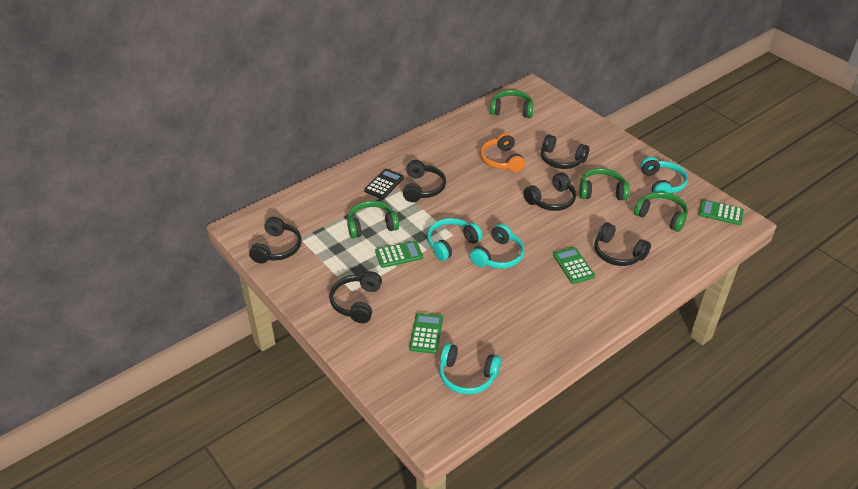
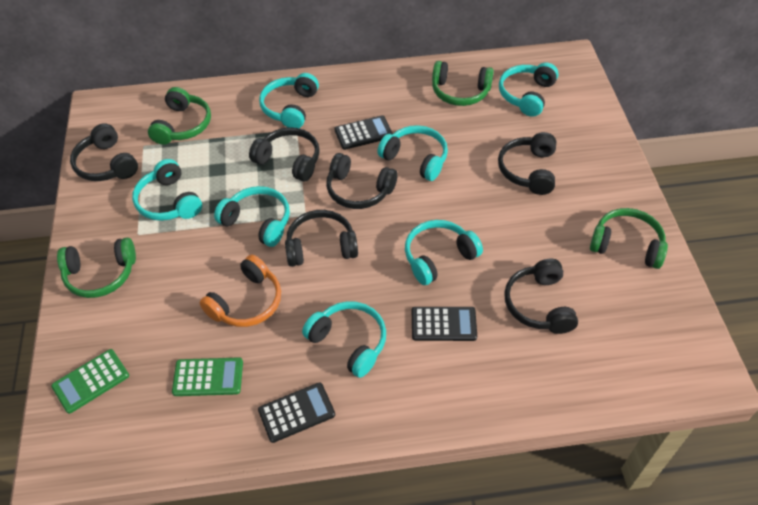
black calculator: 1 -> 3
green calculator: 4 -> 2
turquoise headphones: 4 -> 7

